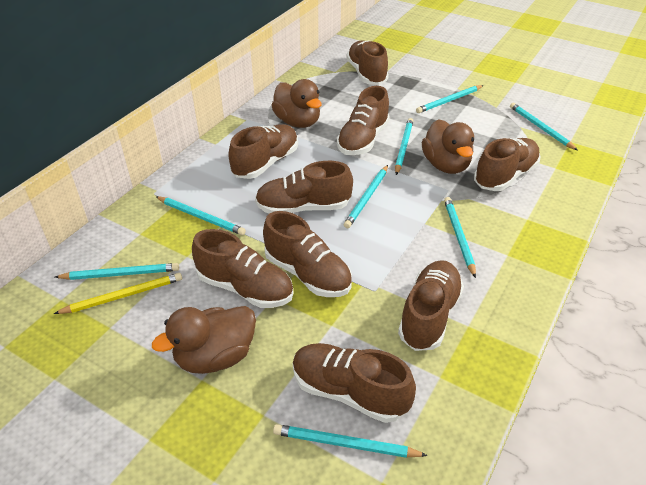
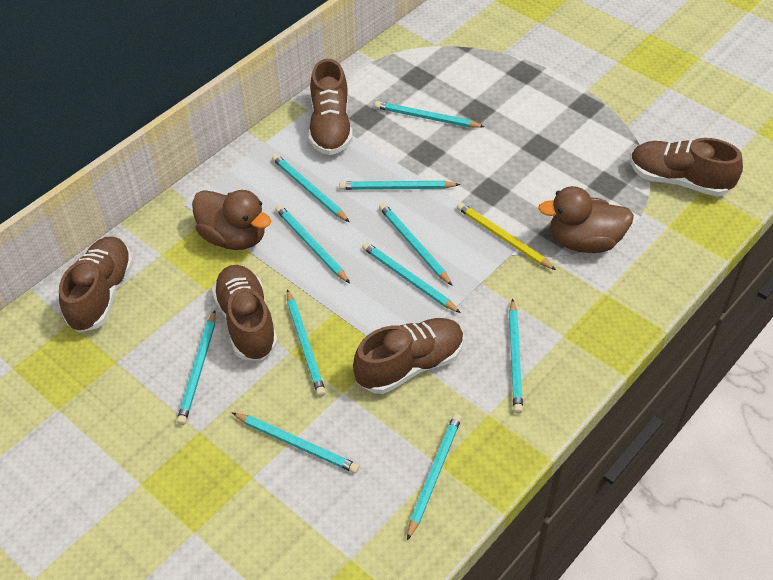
brown duck: 3 -> 2
brown shoe: 9 -> 5
turquoise pencil: 8 -> 11

